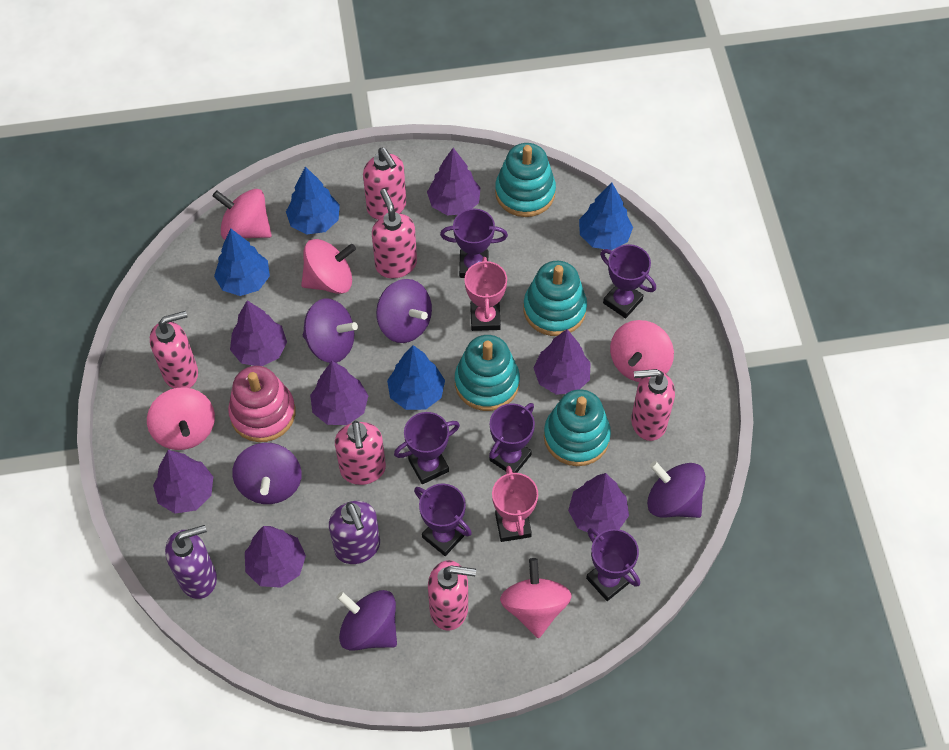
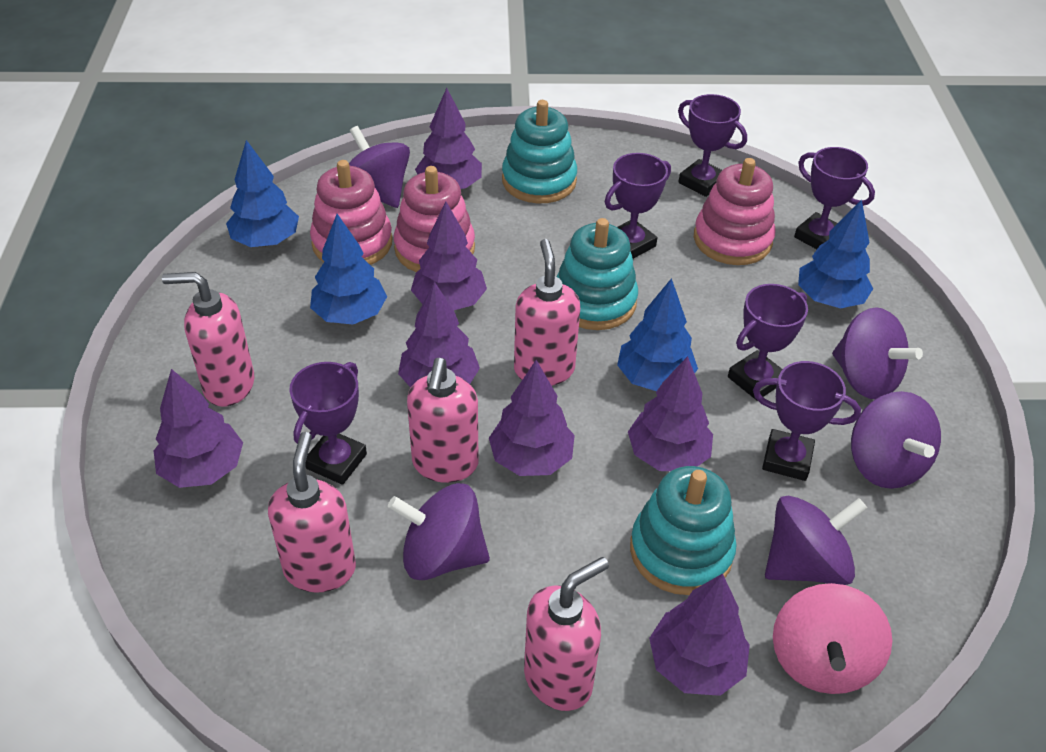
pink soap dispenser: 6 -> 5
pink spinning top: 5 -> 1
pink stacking toy: 1 -> 3
pink trophy: 2 -> 0
purple soap dispenser: 2 -> 0
turquoise stacking toy: 4 -> 3

